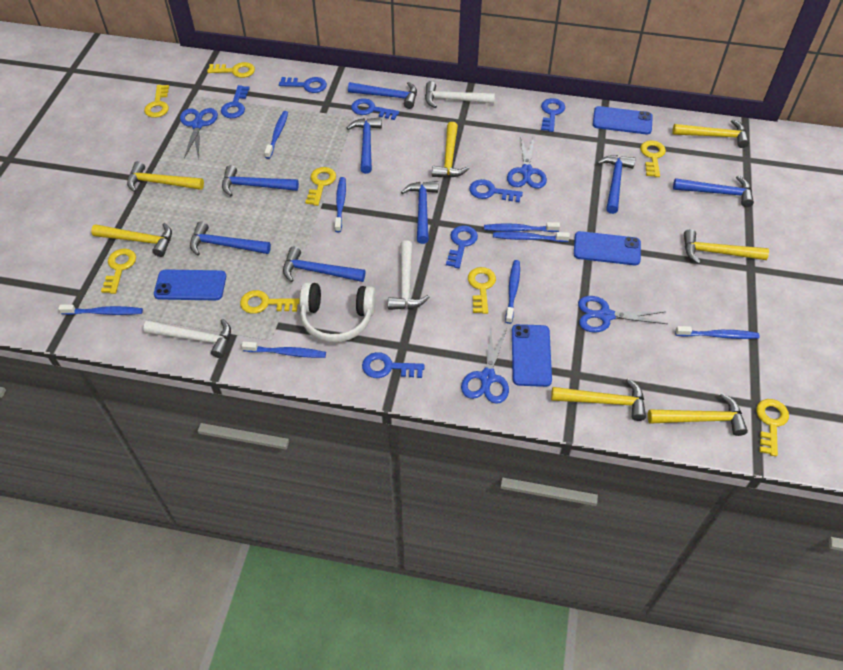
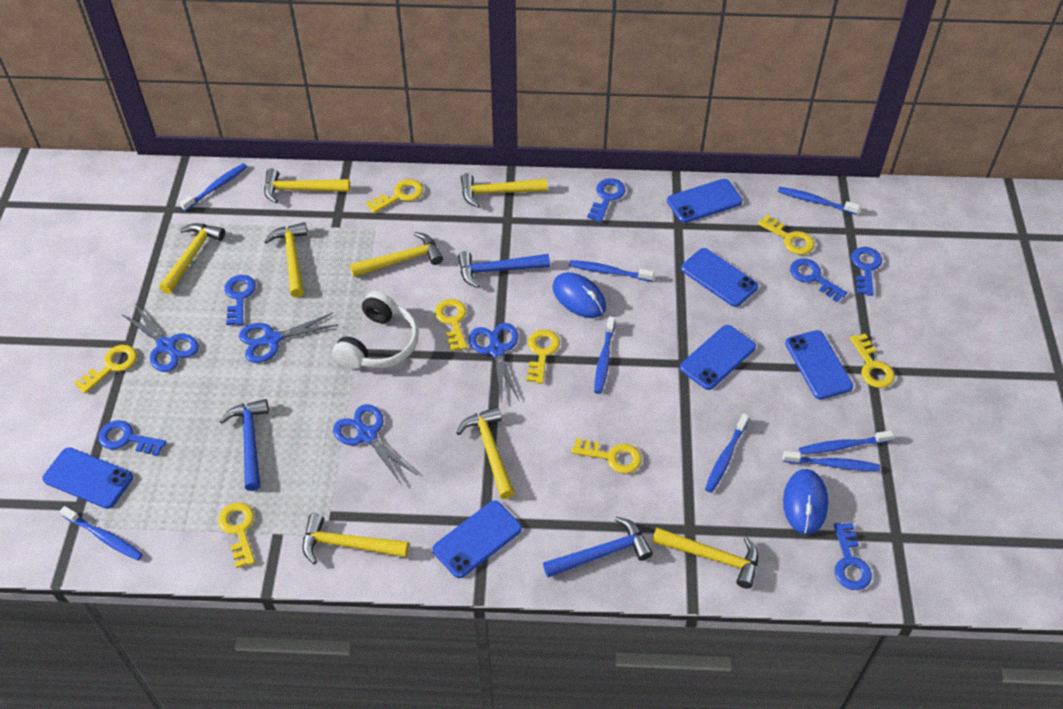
blue hammer: 8 -> 3
blue key: 7 -> 6
blue mouse: 0 -> 2
blue phone: 4 -> 6
white hammer: 3 -> 0
yellow hammer: 7 -> 8

